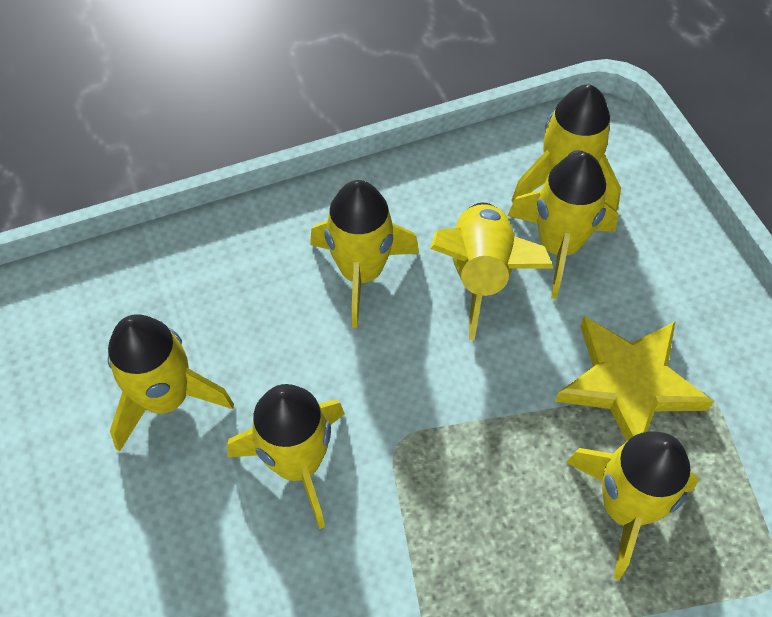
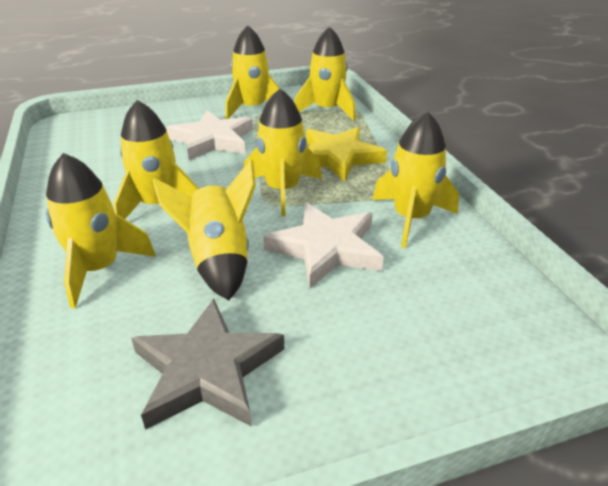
grey star: 0 -> 1
white star: 0 -> 2

